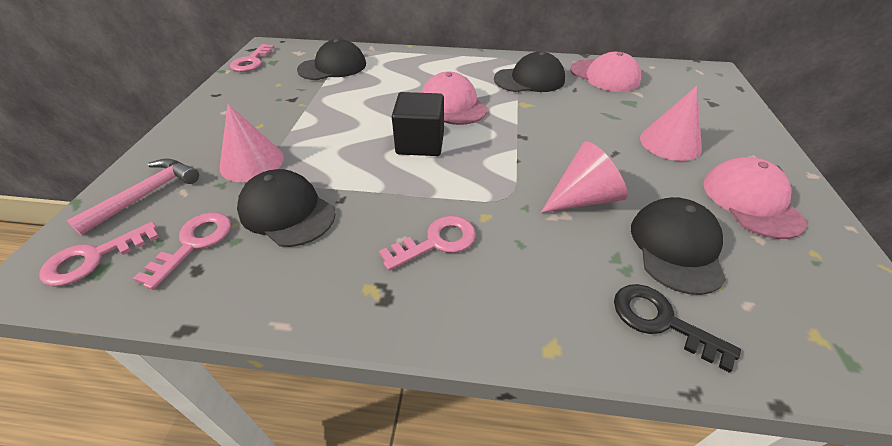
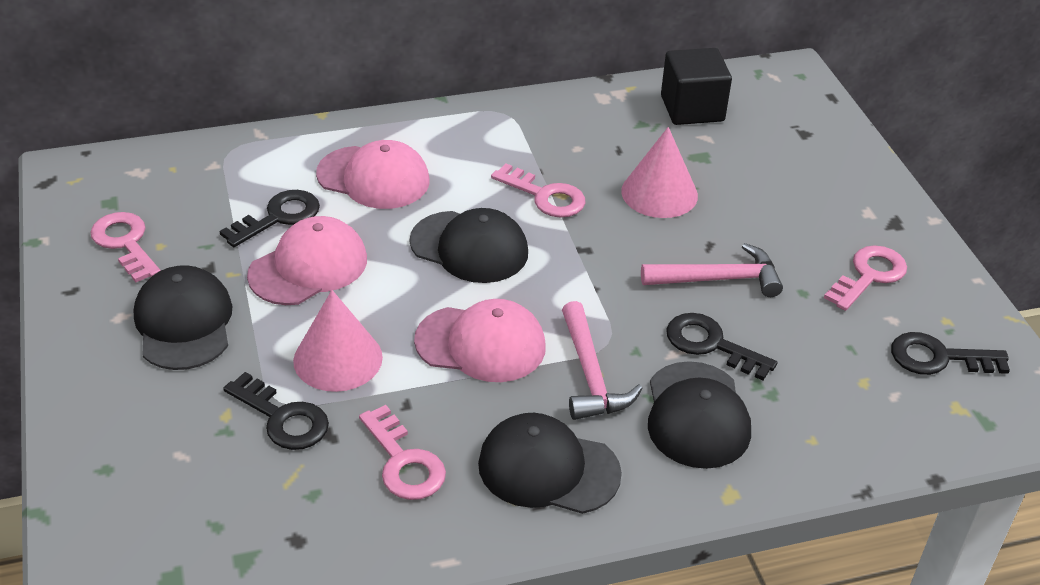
black key: 1 -> 4
pink cone: 3 -> 2
pink hammer: 1 -> 2

